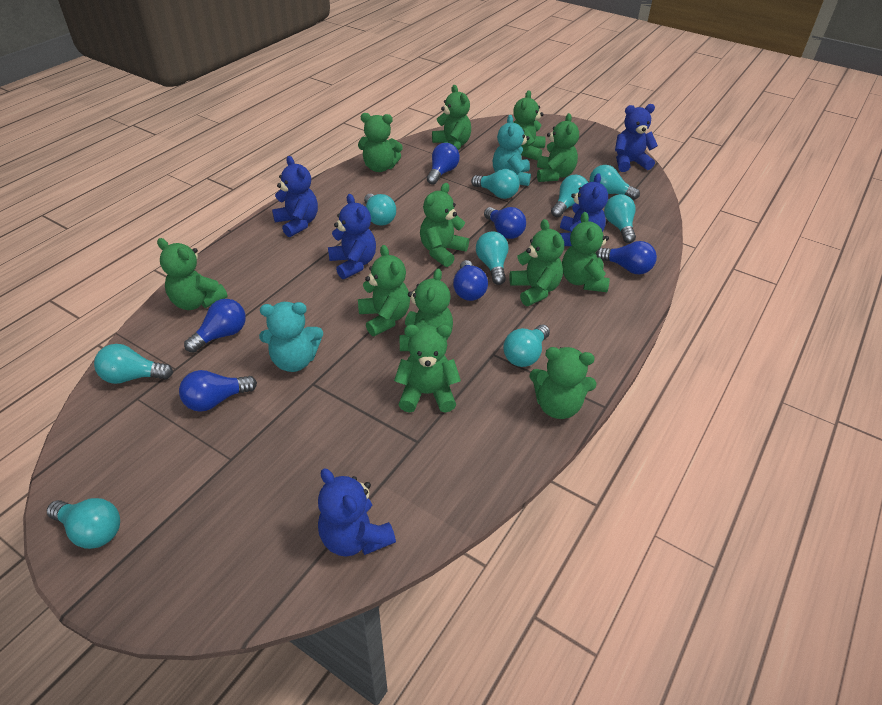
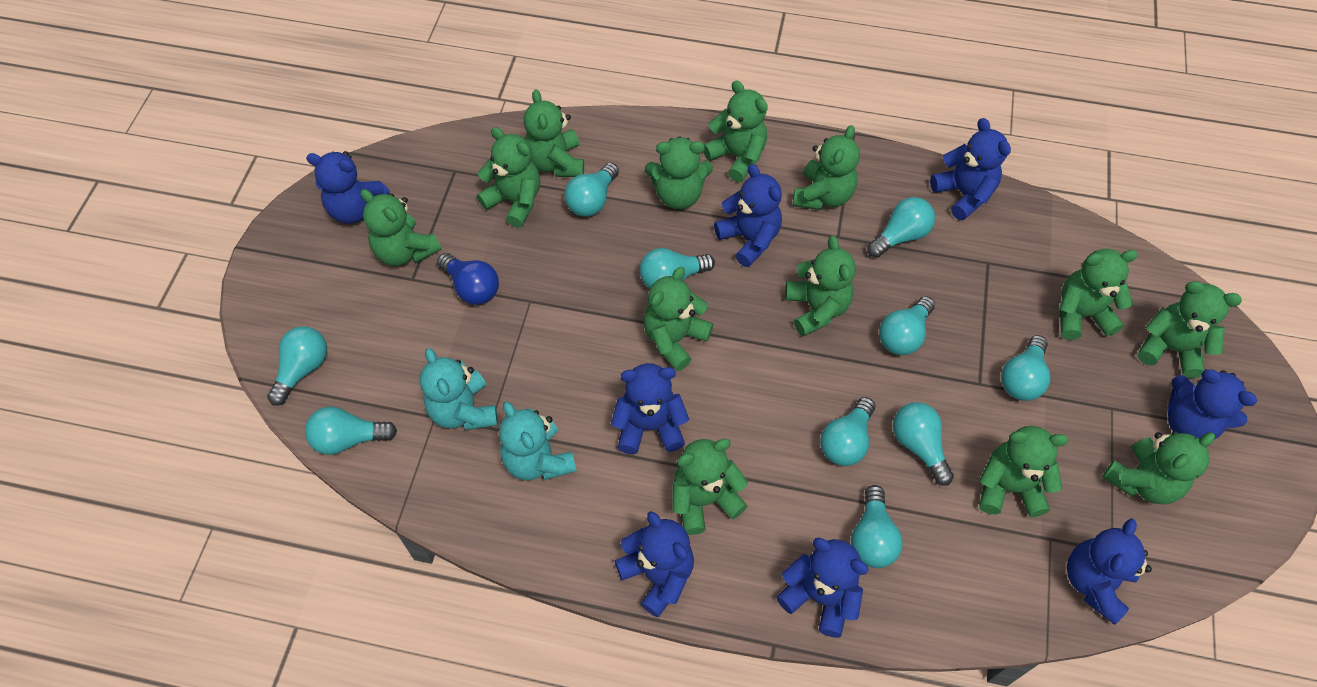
blue light bulb: 6 -> 1
blue teddy bear: 5 -> 8
green teddy bear: 12 -> 13
turquoise light bulb: 9 -> 10

